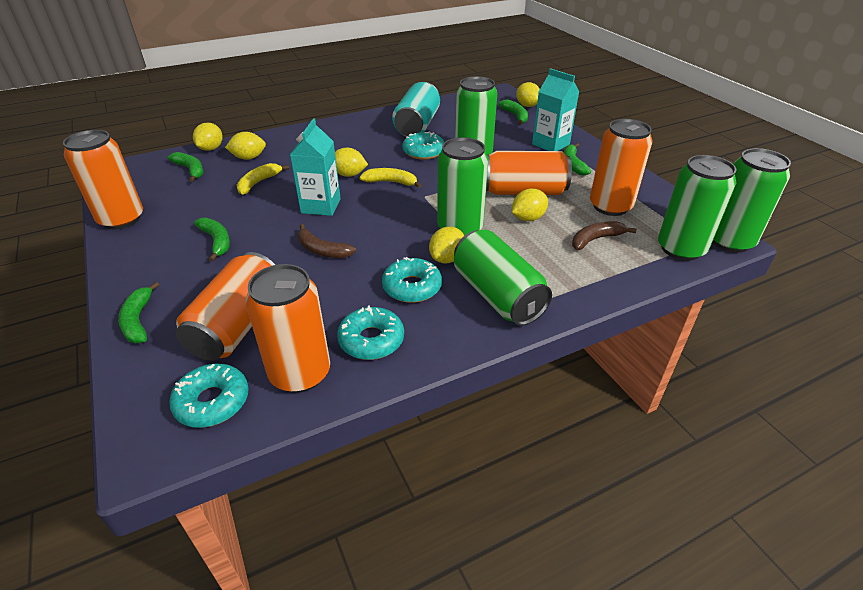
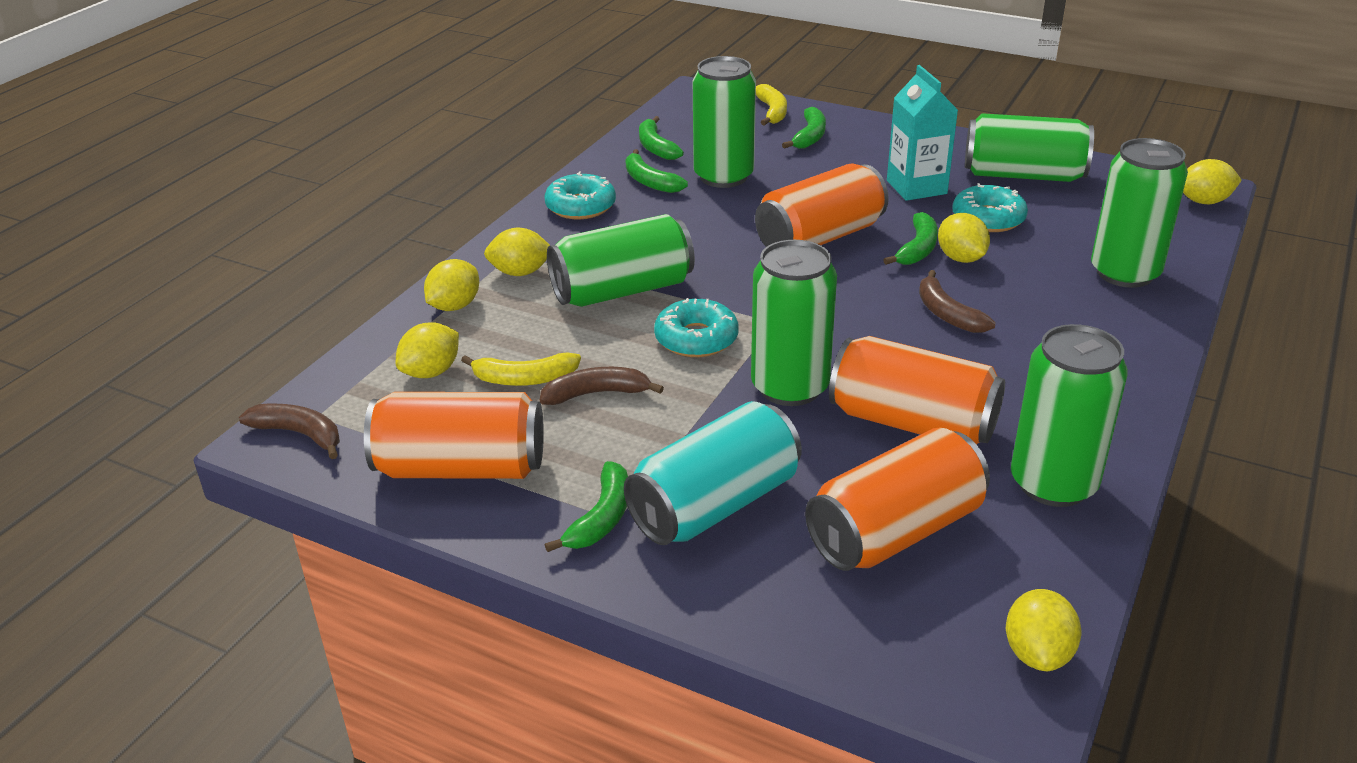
brown banana: 2 -> 3
green can: 5 -> 6
orange can: 5 -> 4
turquoise carton: 2 -> 1
turquoise donut: 4 -> 3

